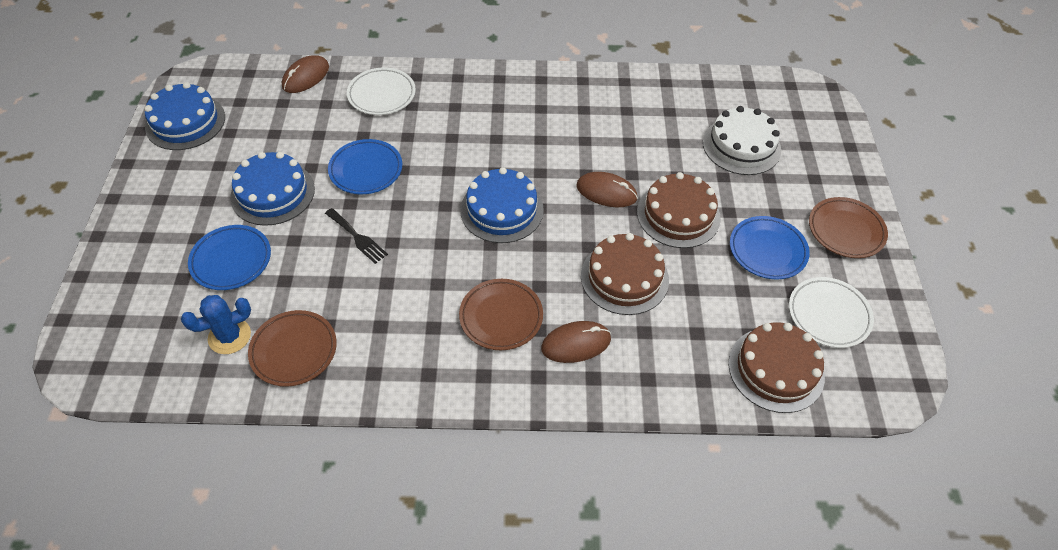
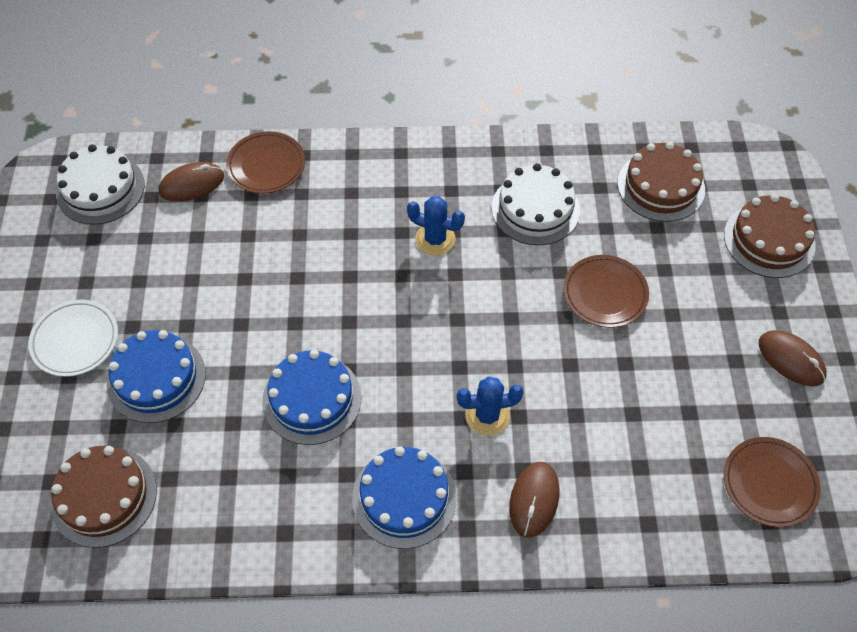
black fork: 1 -> 0
blue cactus: 1 -> 2
blue plate: 3 -> 0
white cake: 1 -> 2
white plate: 2 -> 1

